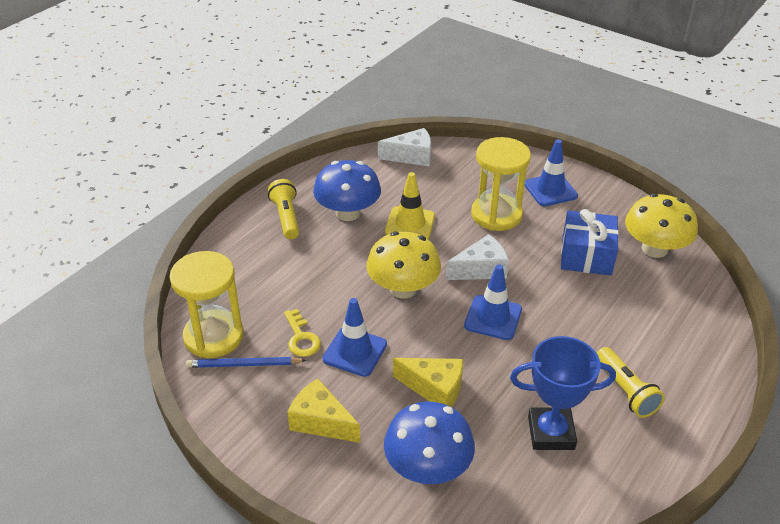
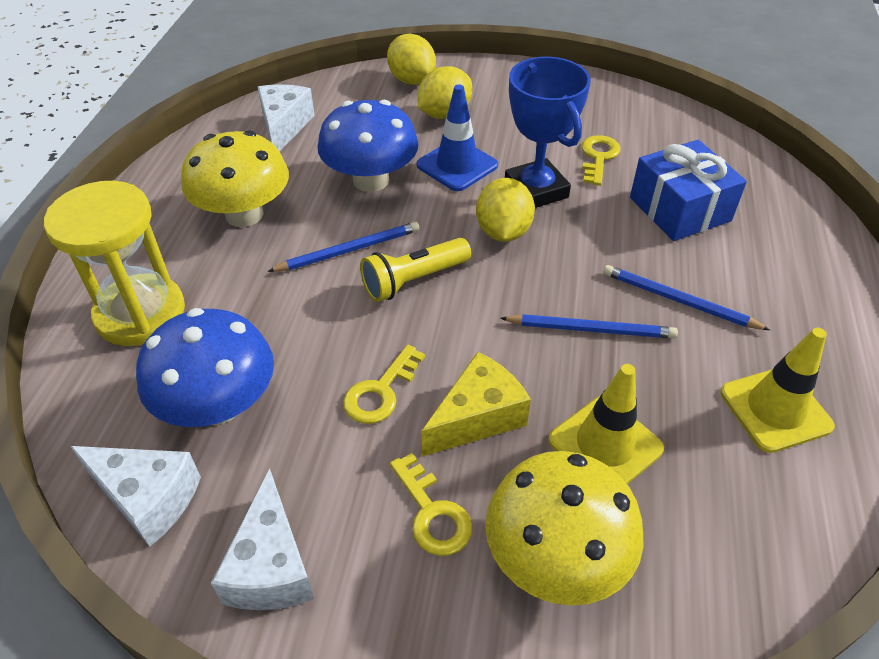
blue pencil: 1 -> 3
blue traffic cone: 3 -> 1
white cheese: 2 -> 3
yellow cheese: 2 -> 1
yellow flashlight: 2 -> 1
yellow hourglass: 2 -> 1
yellow key: 1 -> 3
yellow lemon: 0 -> 3
yellow traffic cone: 1 -> 2

